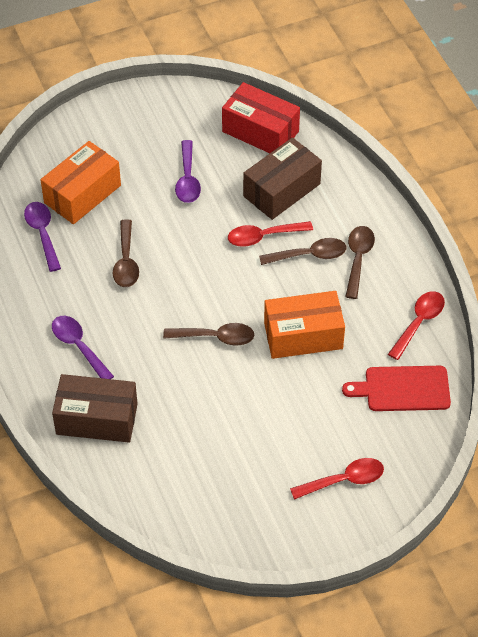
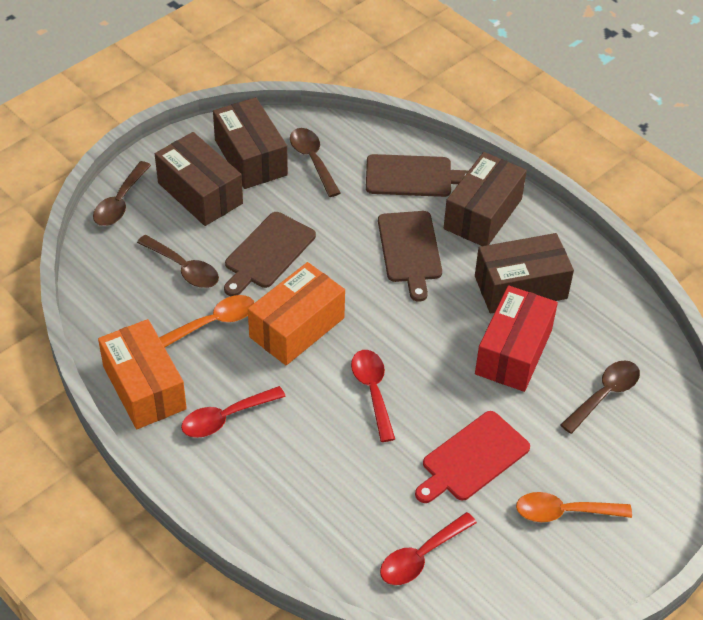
brown box: 2 -> 4
brown cutting board: 0 -> 3
orange spoon: 0 -> 2
purple spoon: 3 -> 0

